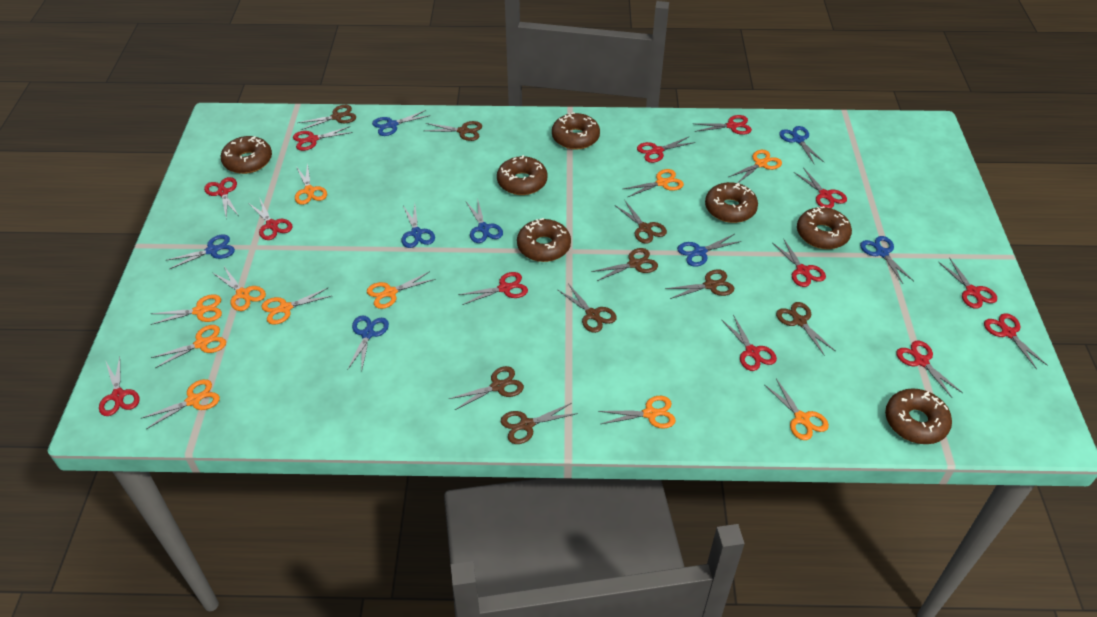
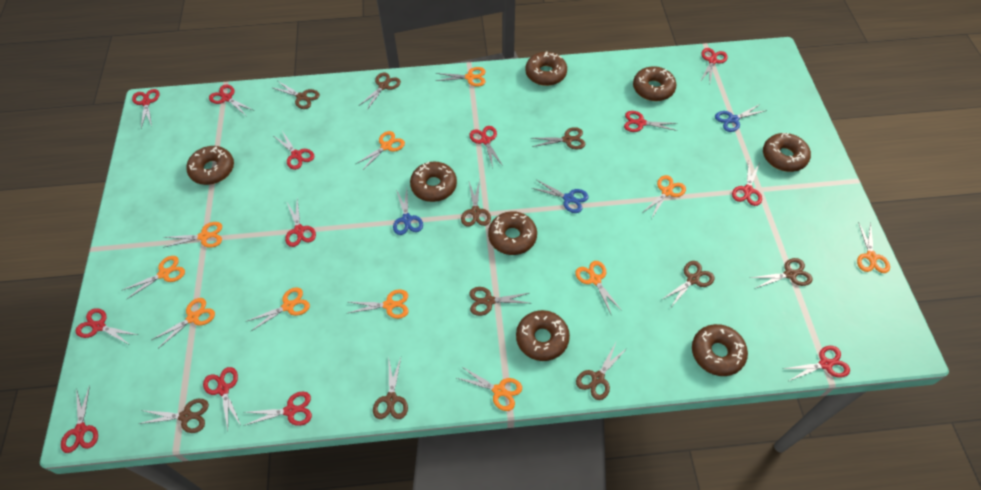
blue scissors: 8 -> 3
brown donut: 7 -> 8
brown scissors: 9 -> 10

